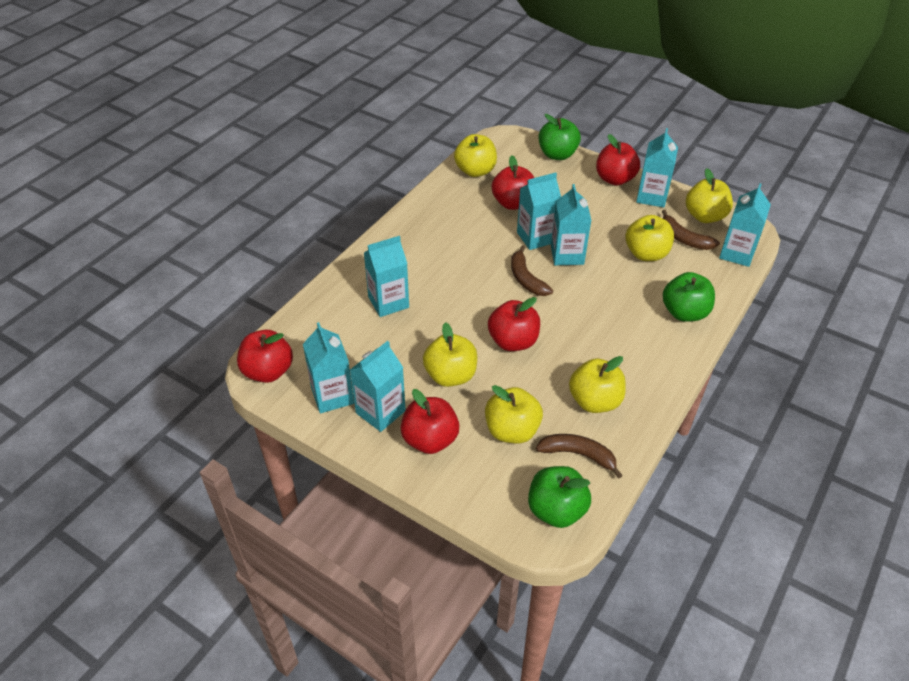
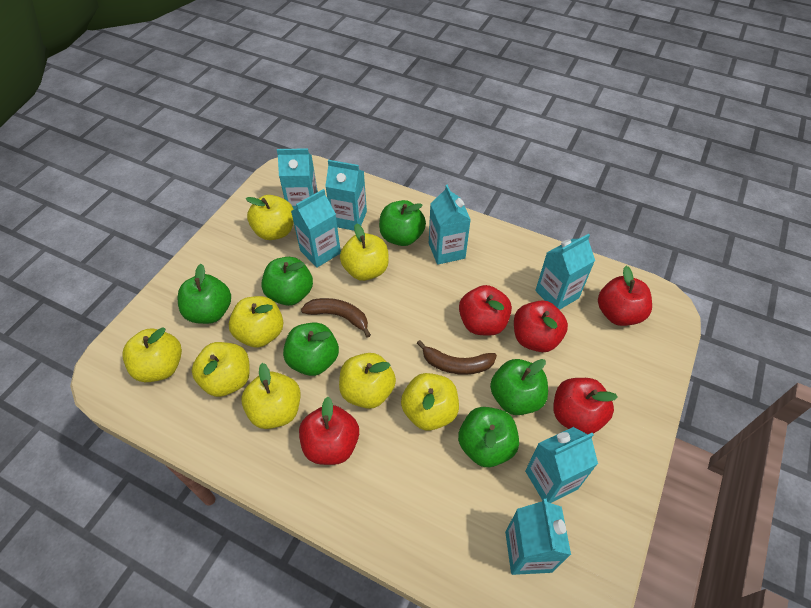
brown banana: 3 -> 2
green apple: 3 -> 6
yellow apple: 6 -> 8

